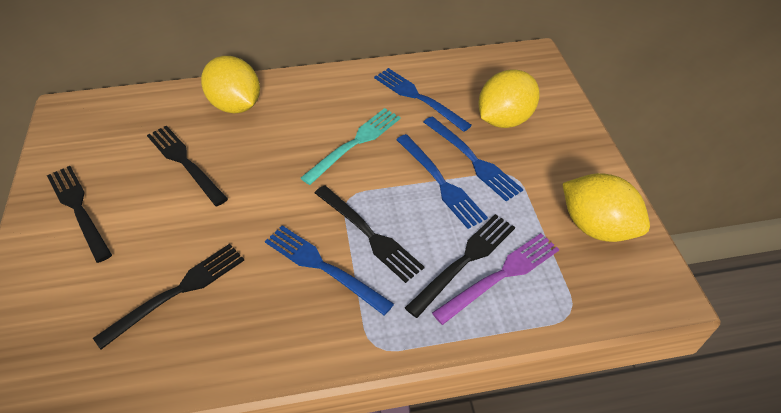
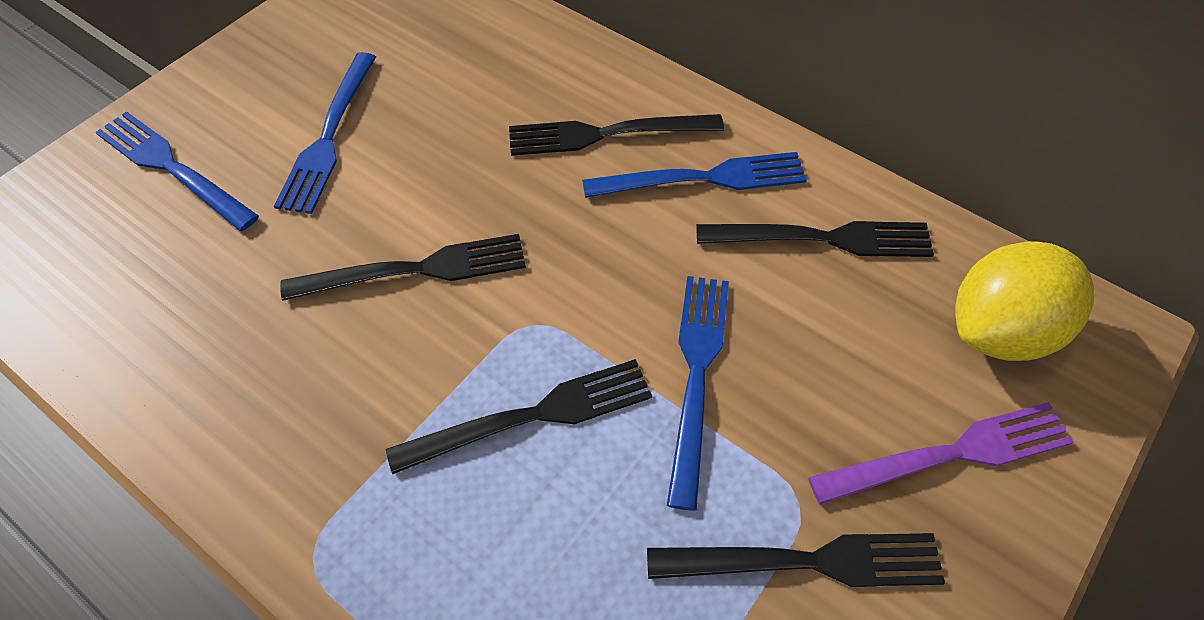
turquoise fork: 1 -> 0
yellow lemon: 3 -> 1

